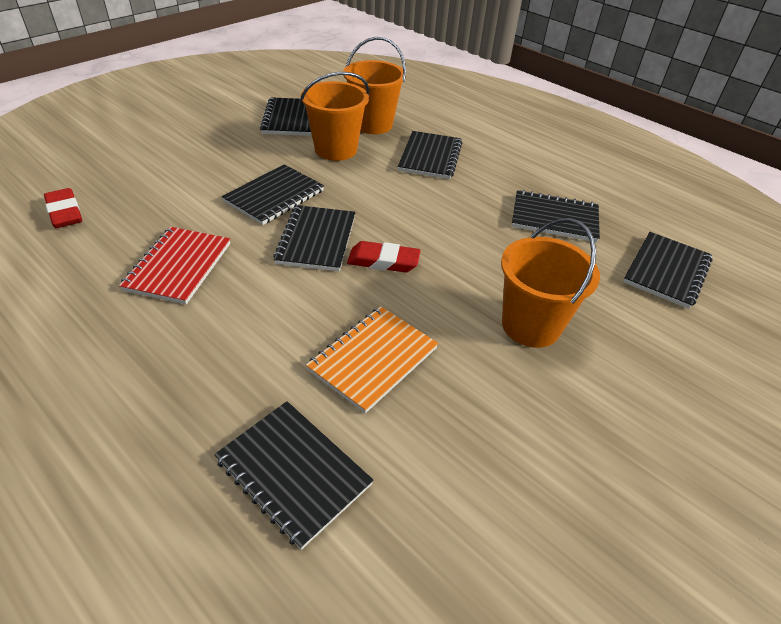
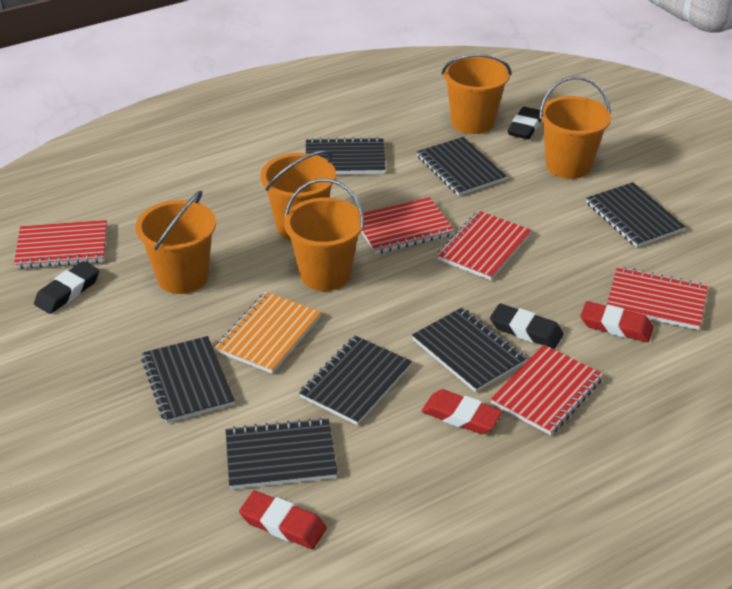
black eraser: 0 -> 3
orange bucket: 3 -> 5
red eraser: 2 -> 3
red notebook: 1 -> 5

